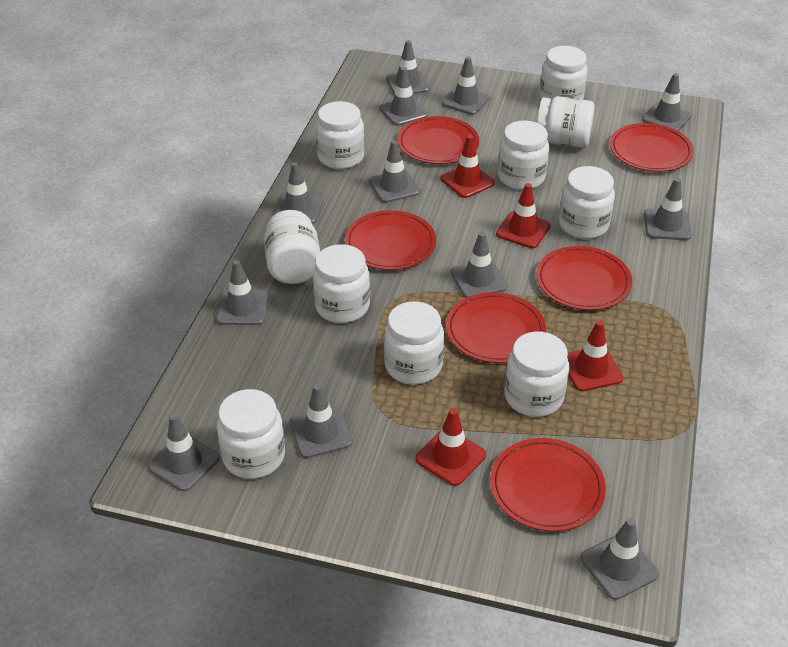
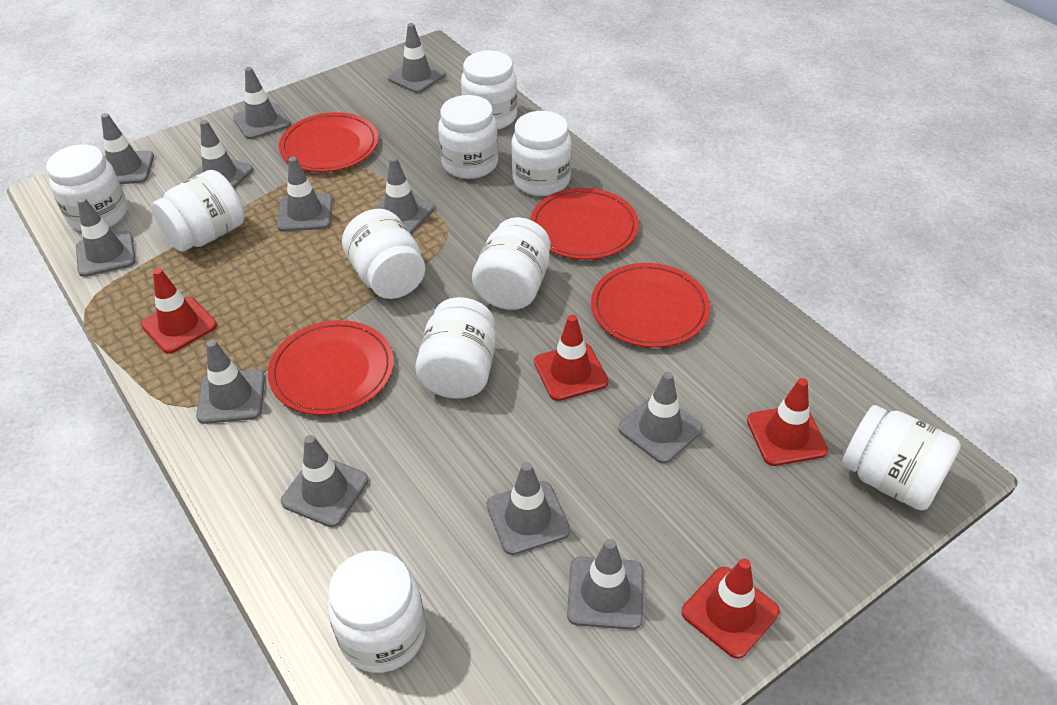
red plate: 6 -> 4

